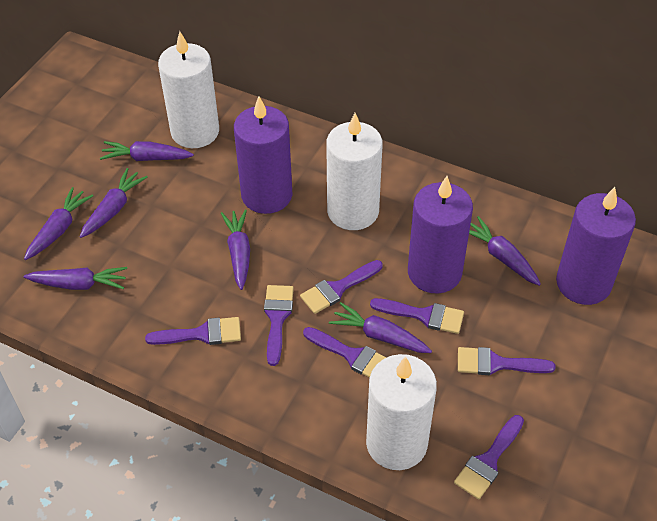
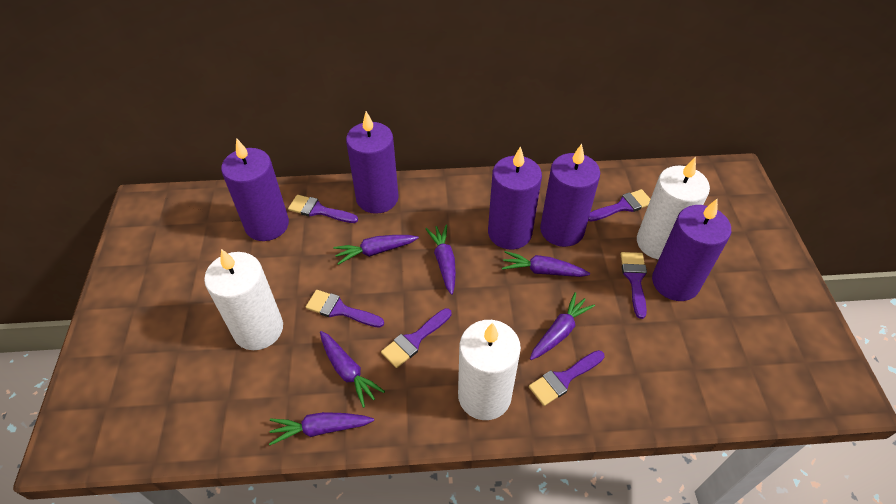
purple brush: 7 -> 6
purple candle: 3 -> 5
purple carrot: 7 -> 6

